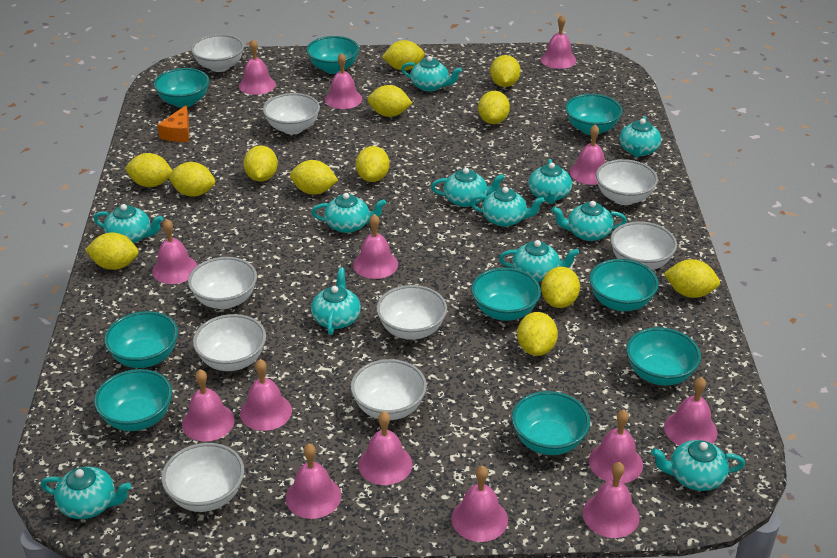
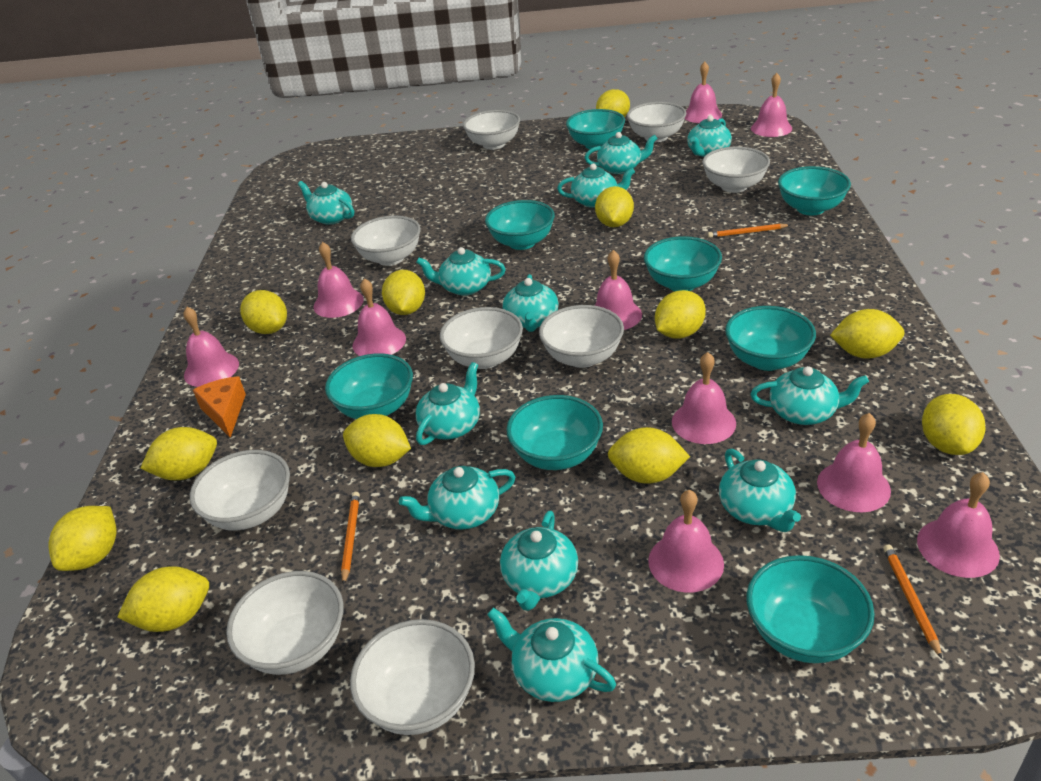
orange pencil: 0 -> 3
pink bell: 14 -> 10
turquoise bowl: 9 -> 8
yellow lemon: 13 -> 12

